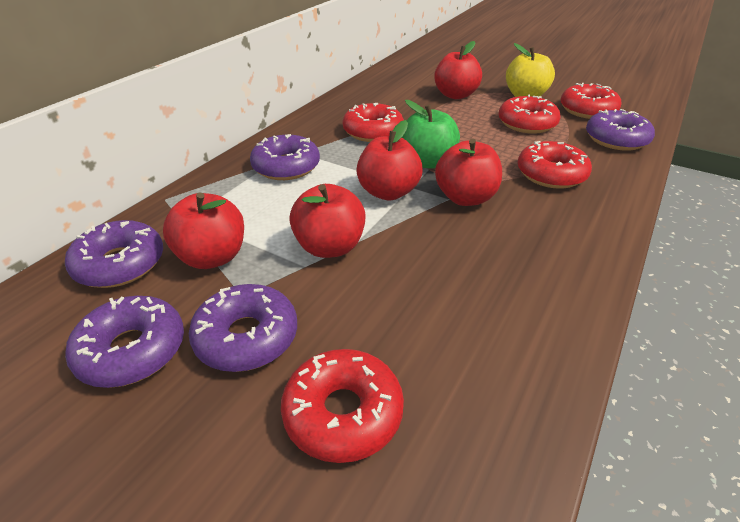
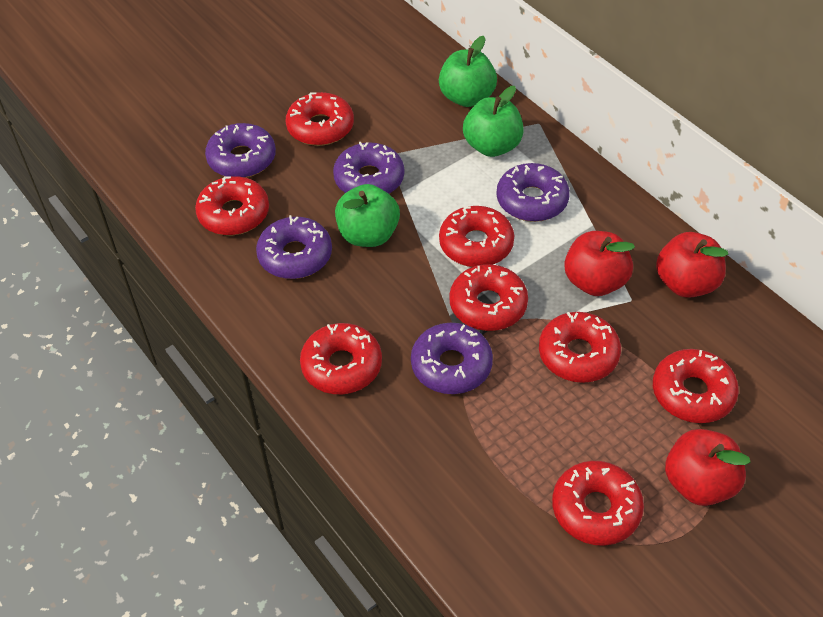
green apple: 1 -> 3
red apple: 5 -> 3
red donut: 5 -> 8
yellow apple: 1 -> 0

